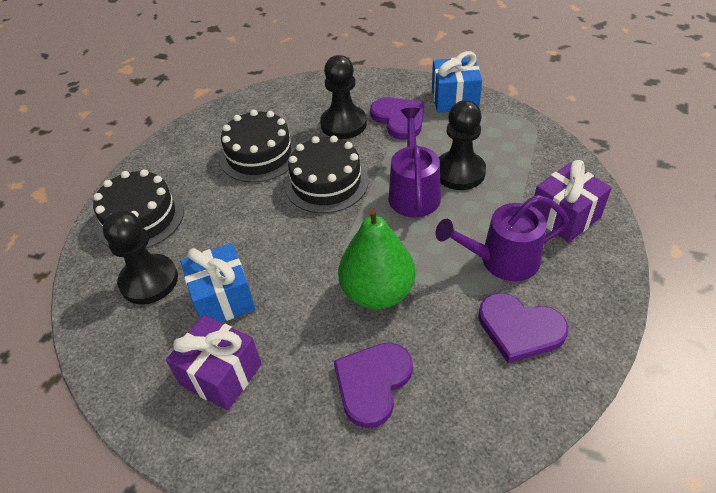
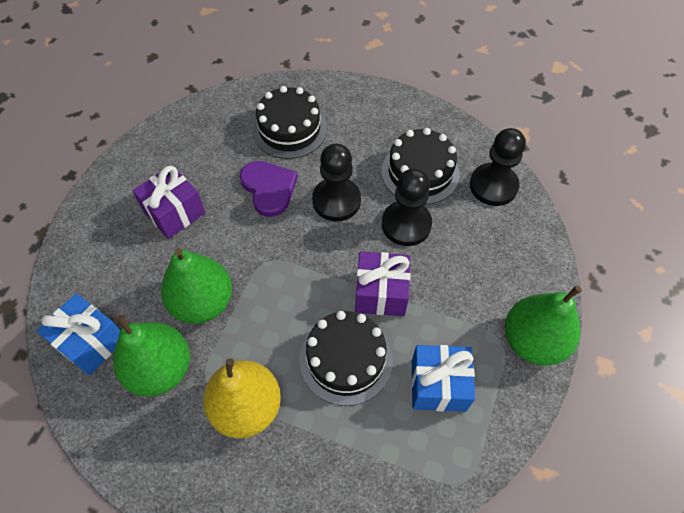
green pear: 1 -> 3
purple heart: 3 -> 1
purple watering can: 2 -> 0
yellow pear: 0 -> 1

